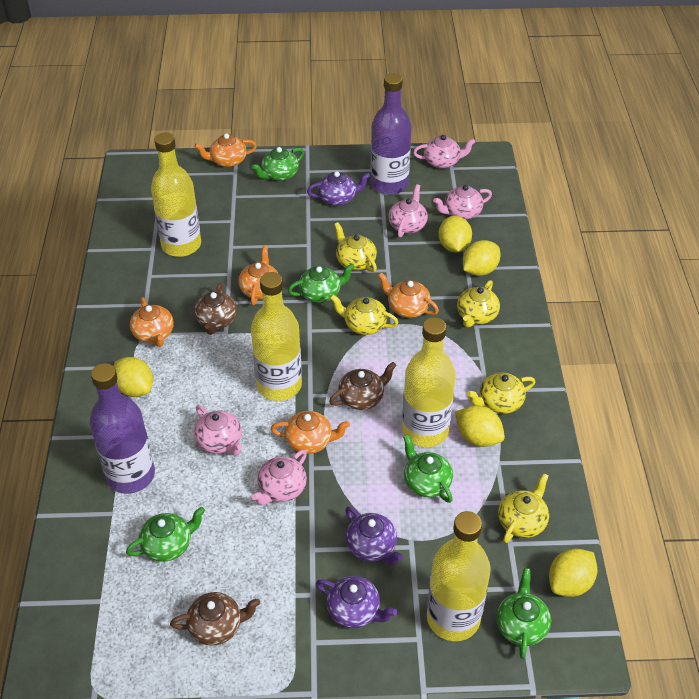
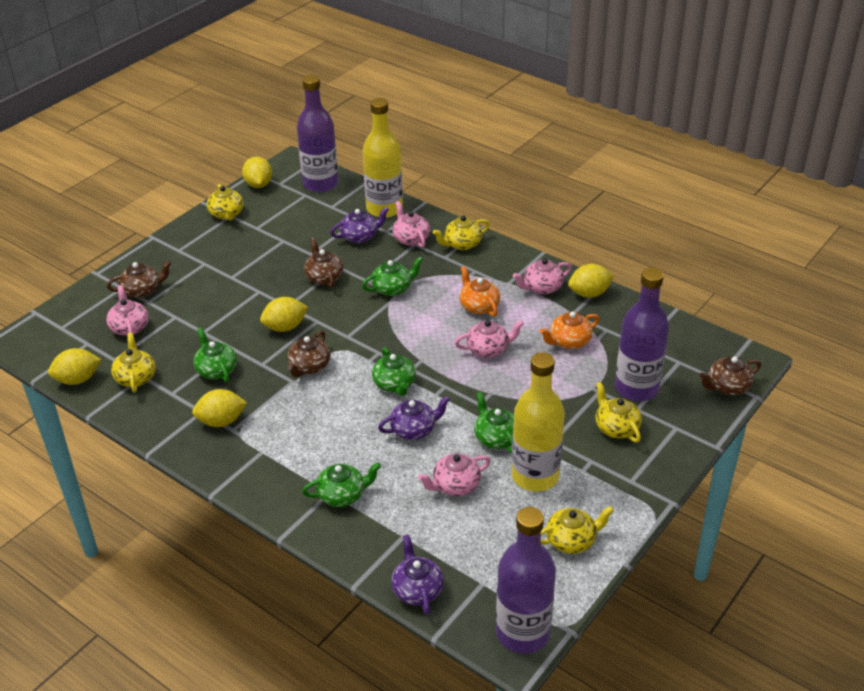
brown teapot: 3 -> 4
orange teapot: 5 -> 2
purple bottle: 2 -> 3
yellow bottle: 4 -> 2

